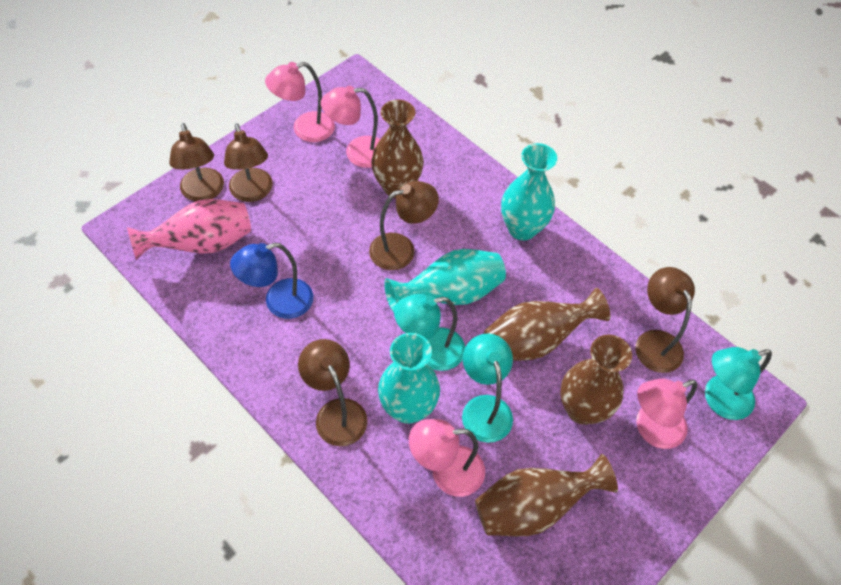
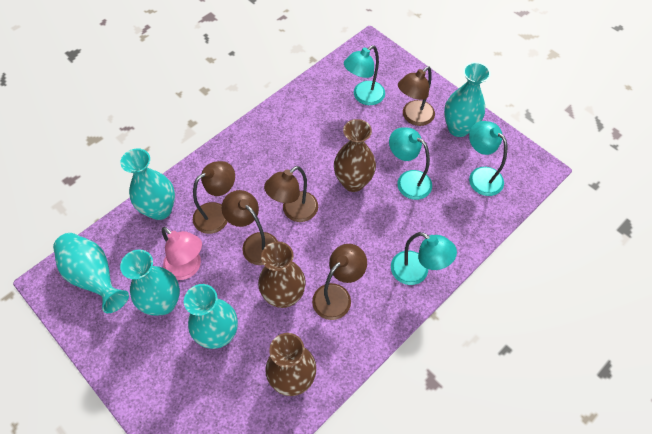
blue lamp: 1 -> 0
brown vase: 4 -> 3
pink lamp: 4 -> 1
pink vase: 1 -> 0
turquoise lamp: 3 -> 4
turquoise vase: 3 -> 5

